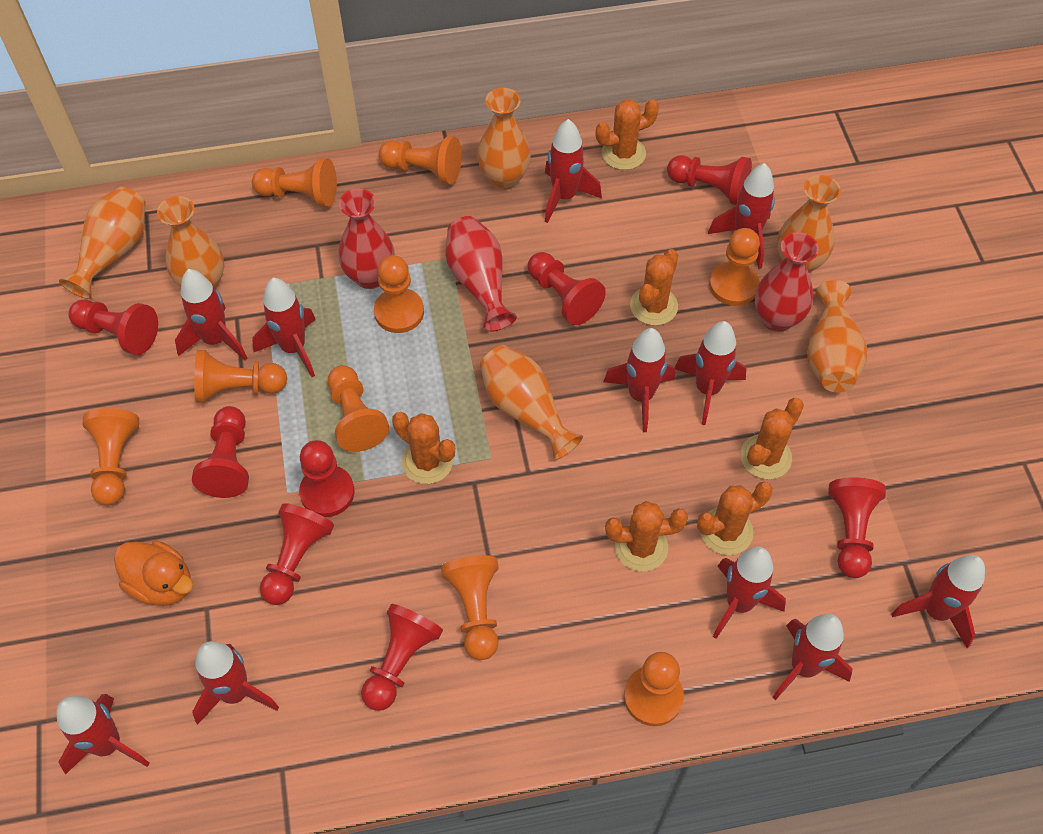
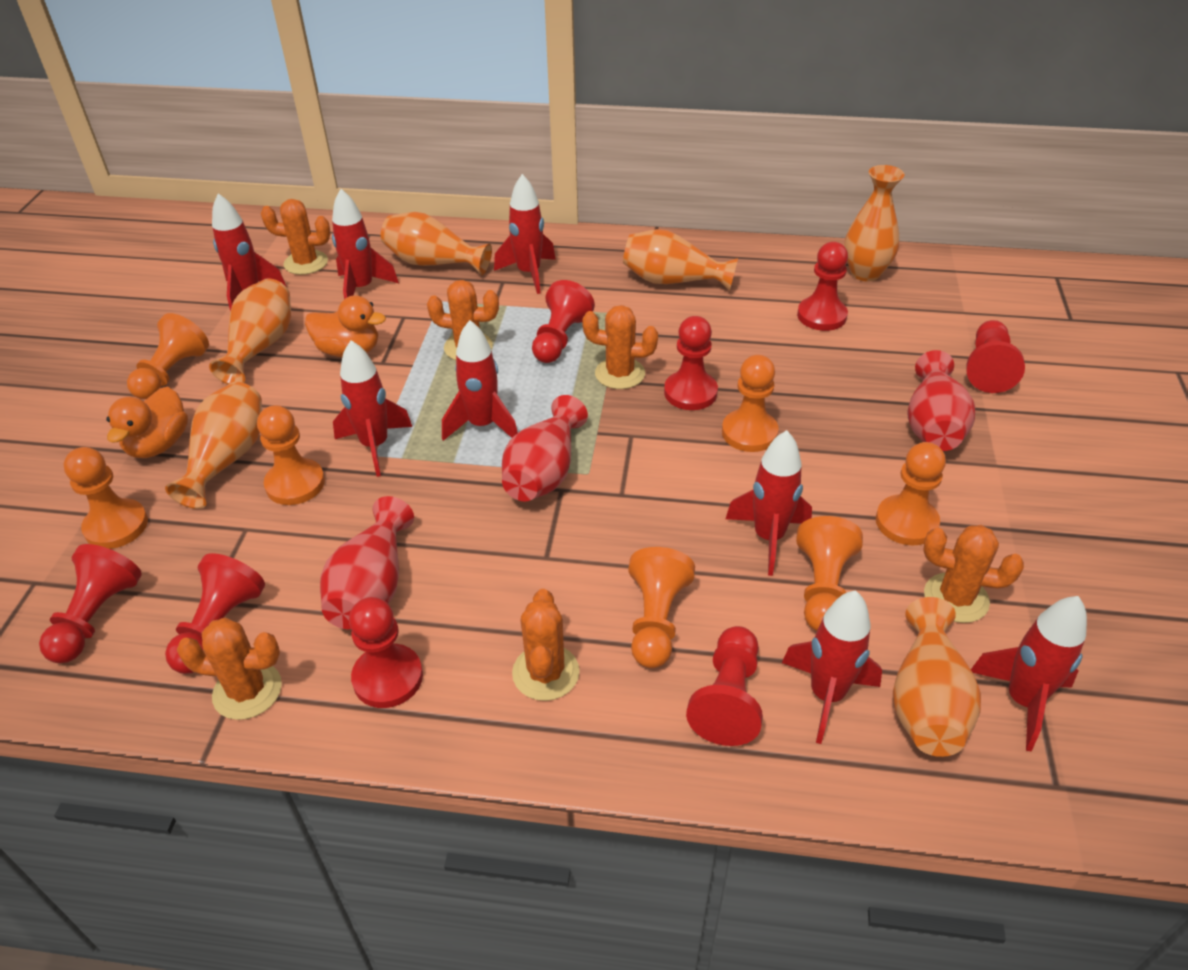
orange duck: 1 -> 2
orange pawn: 9 -> 7
red rocket: 11 -> 8

